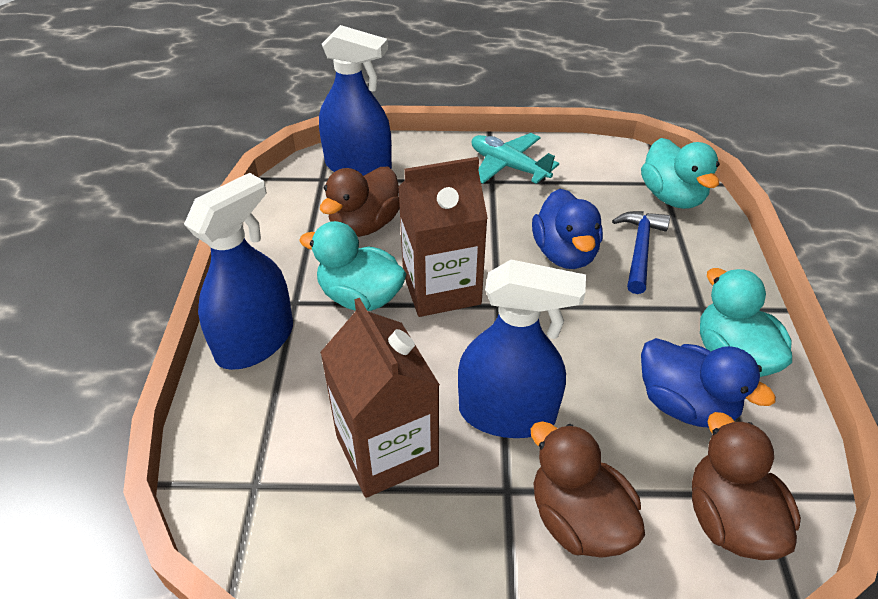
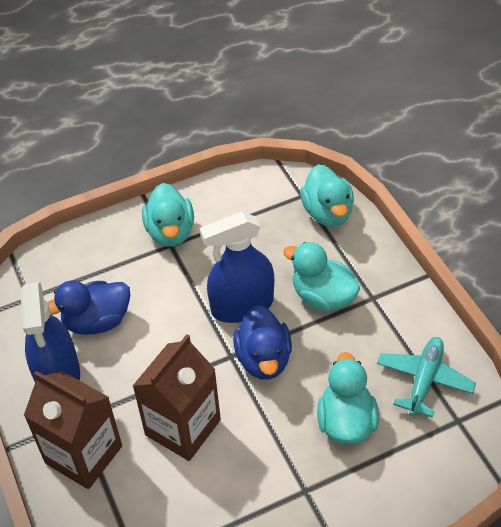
blue hammer: 1 -> 0
blue spray bottle: 3 -> 2
brown duck: 3 -> 0
turquoise duck: 3 -> 4

